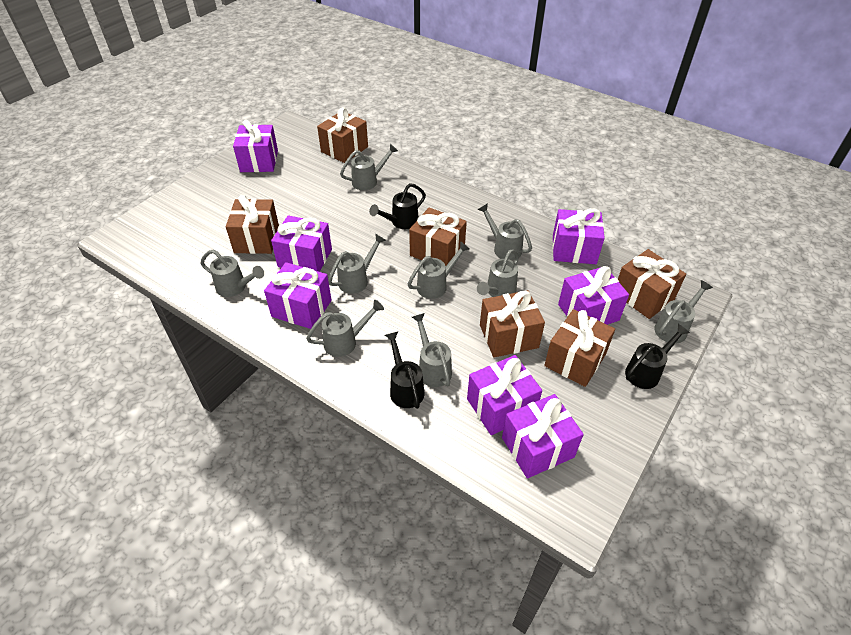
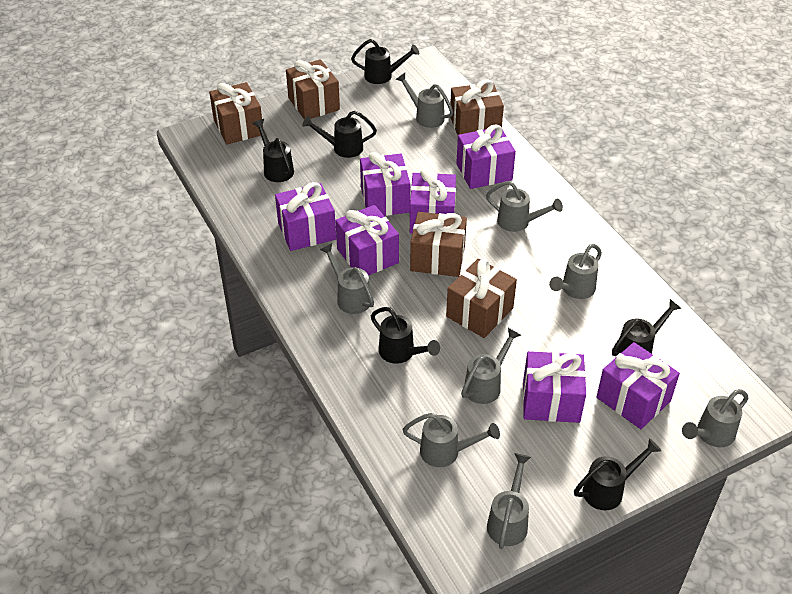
black watering can: 3 -> 6
brown gift: 6 -> 5
grey watering can: 9 -> 8

